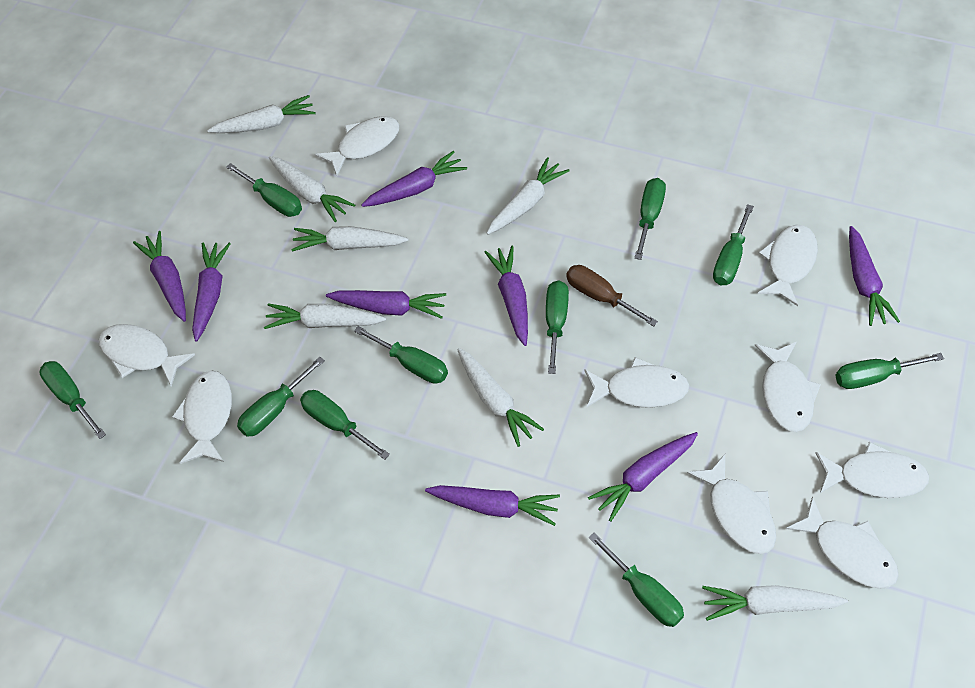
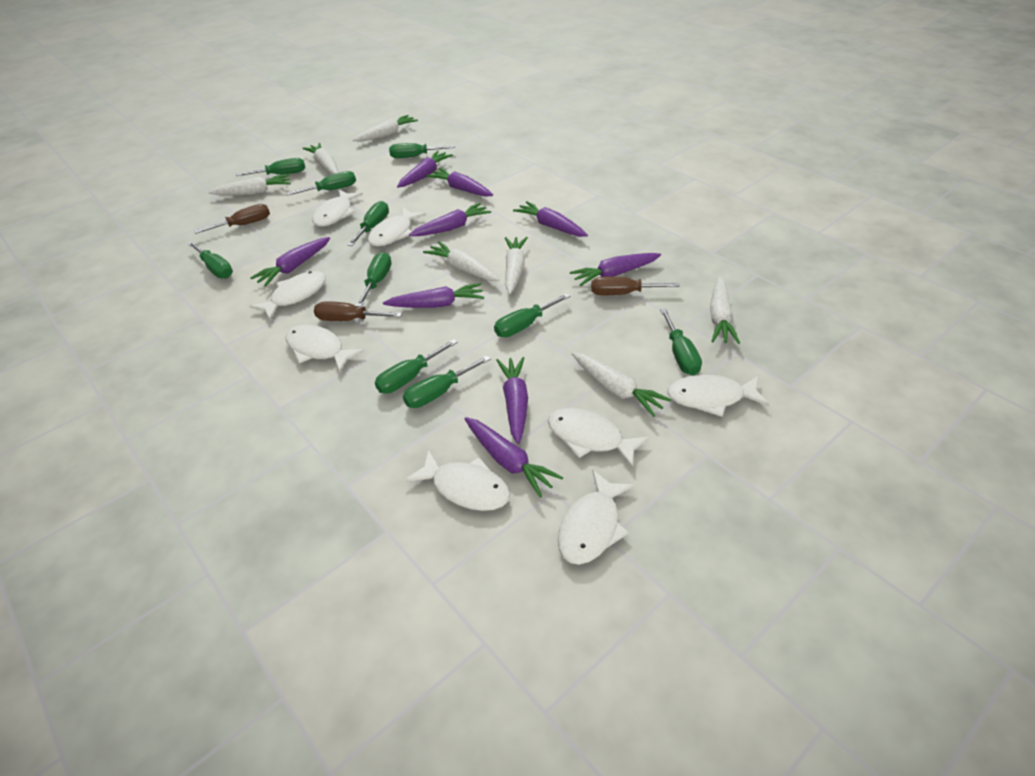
brown screwdriver: 1 -> 3
purple carrot: 8 -> 9
white fish: 9 -> 8

